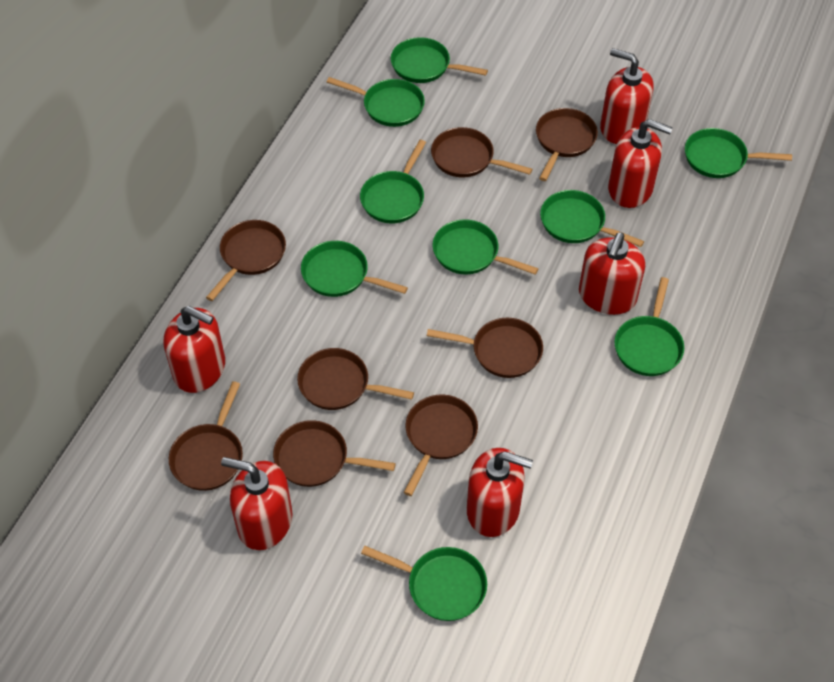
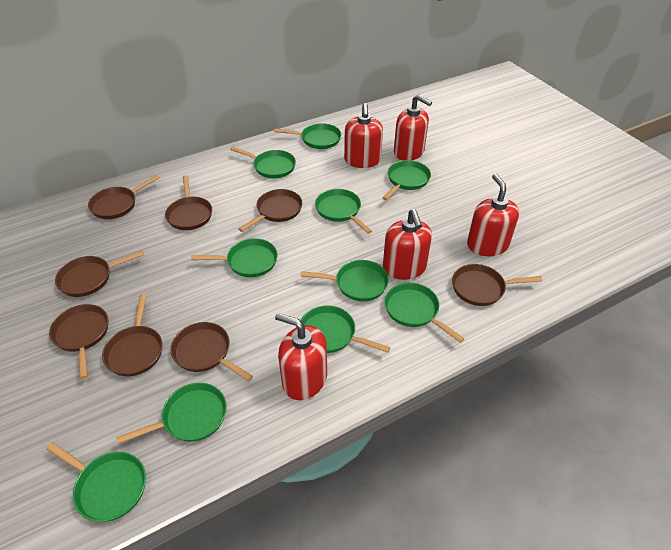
green pan: 9 -> 10
red soap dispenser: 6 -> 5

